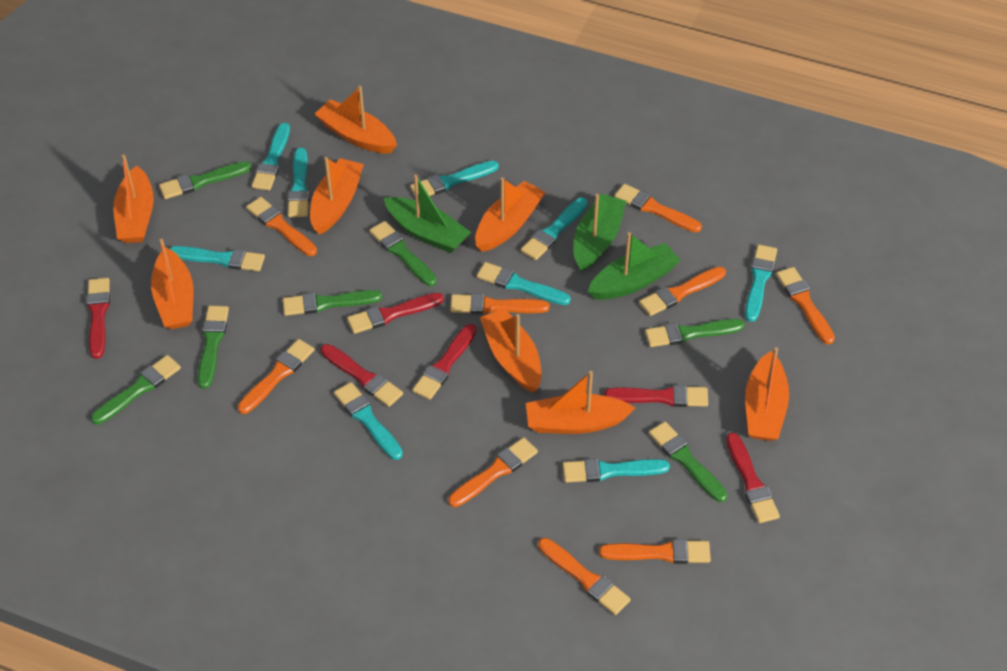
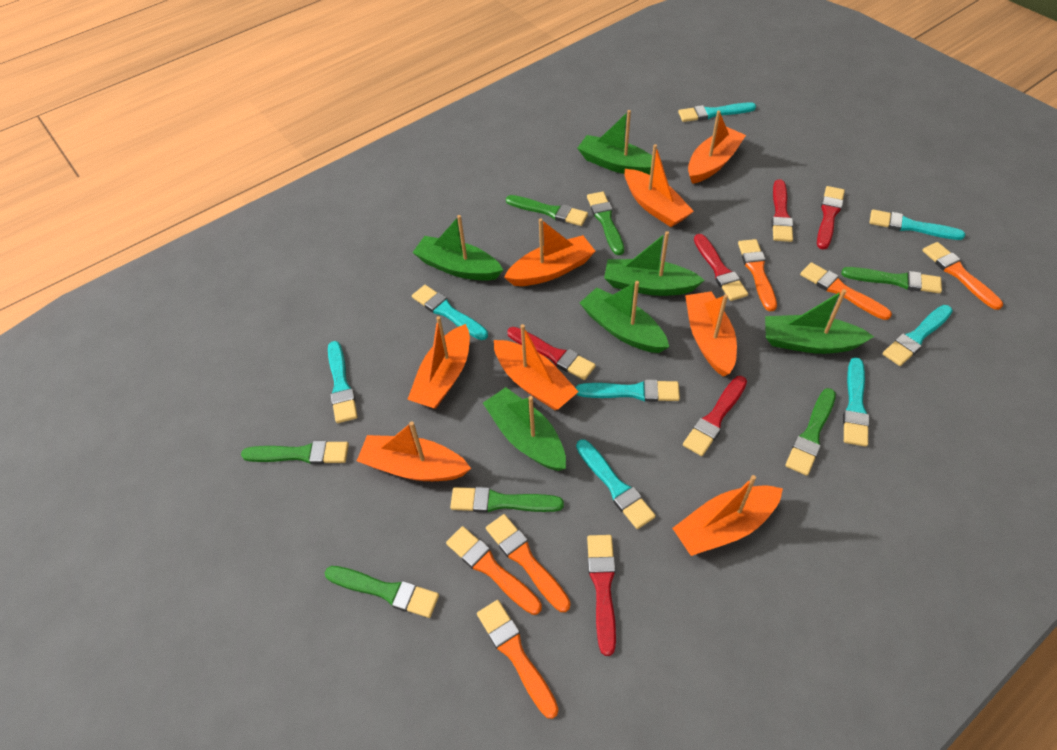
green boat: 3 -> 6
orange brush: 9 -> 6
turquoise brush: 9 -> 8

